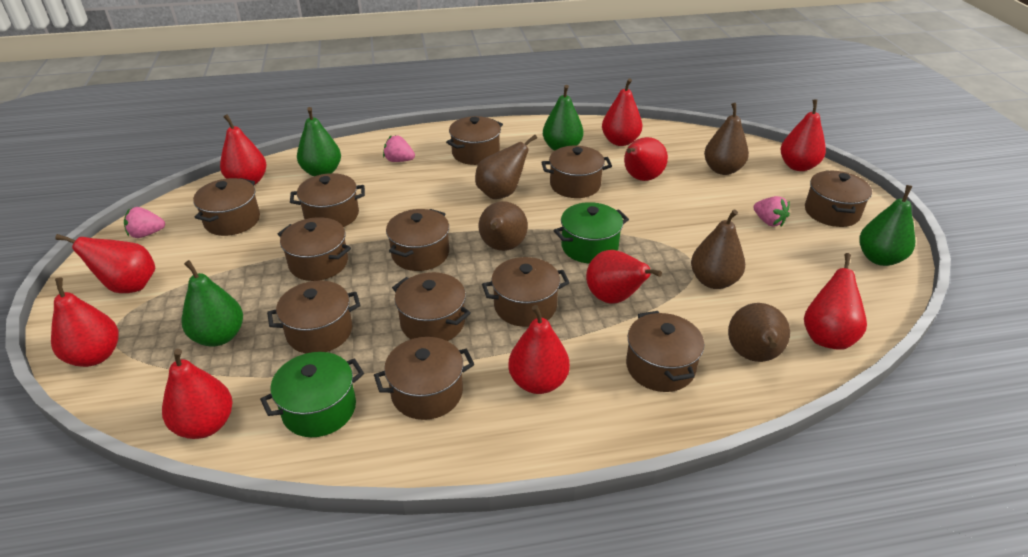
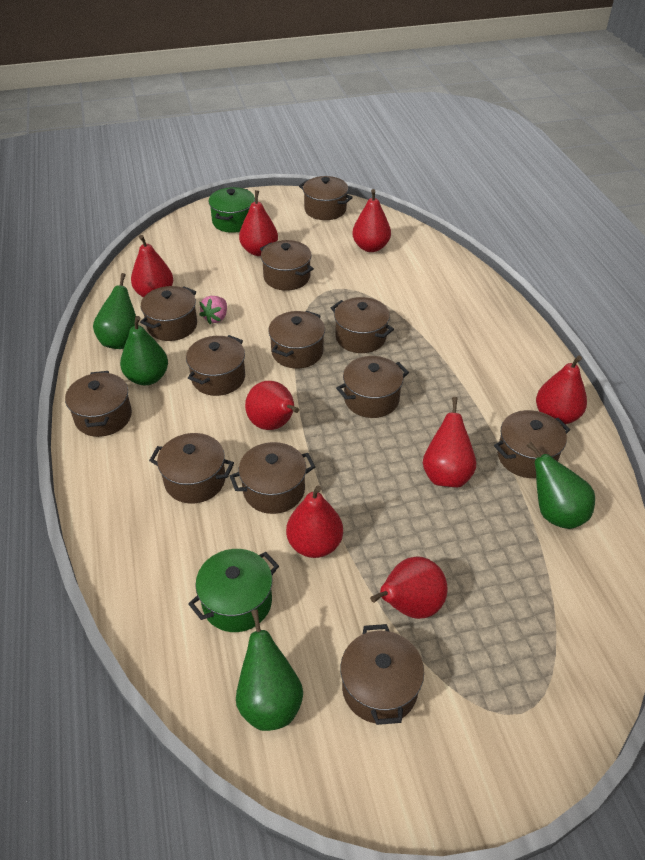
brown pear: 5 -> 0
pink strawberry: 3 -> 1
red pear: 10 -> 8

